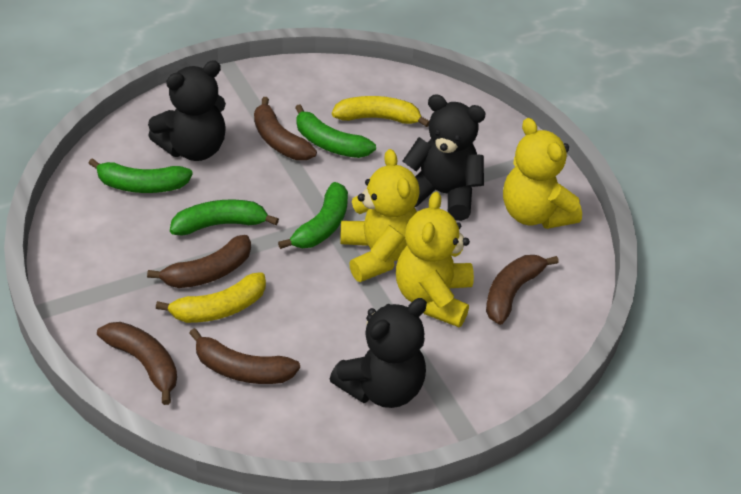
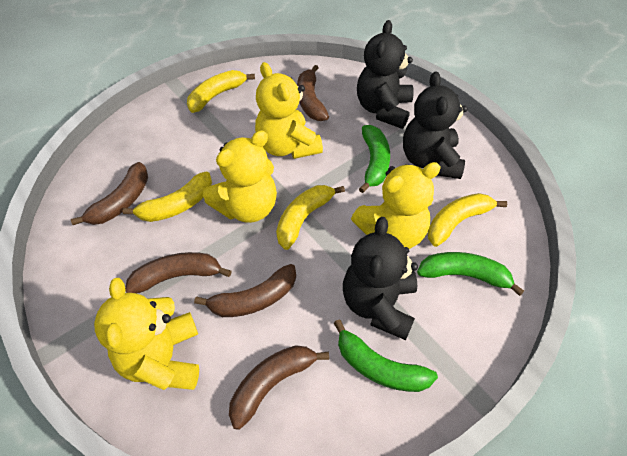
green banana: 4 -> 3
yellow banana: 2 -> 4
yellow teddy bear: 3 -> 4

